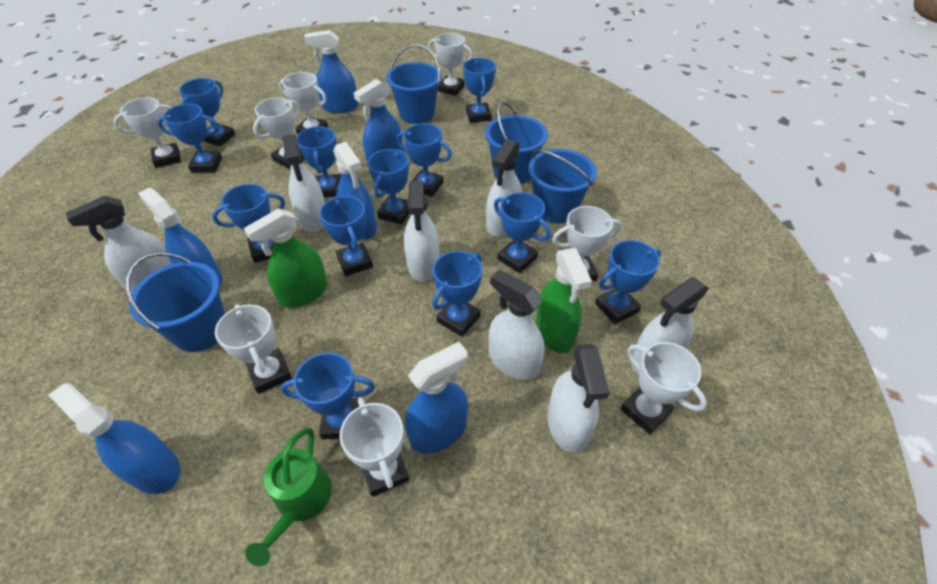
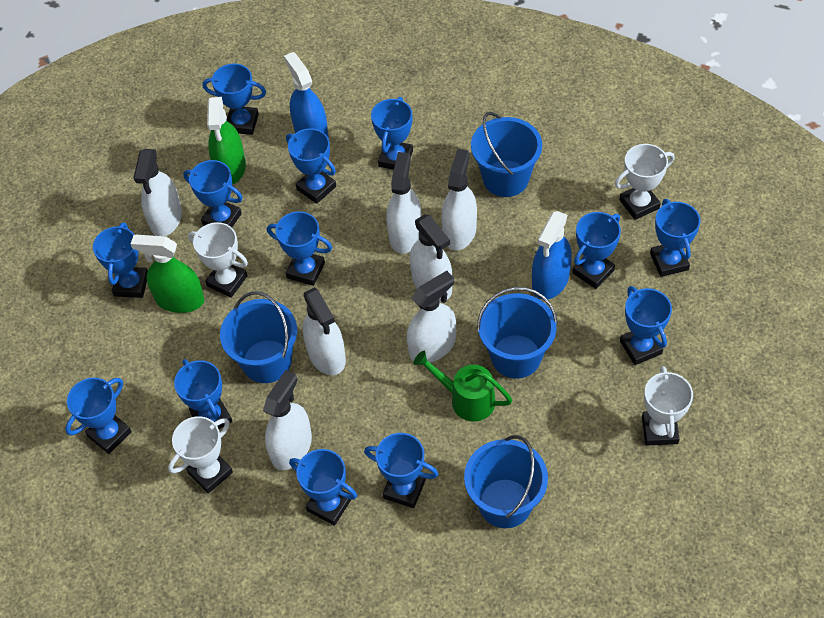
blue spray bottle: 6 -> 2
blue trophy: 12 -> 13
white trophy: 8 -> 4

